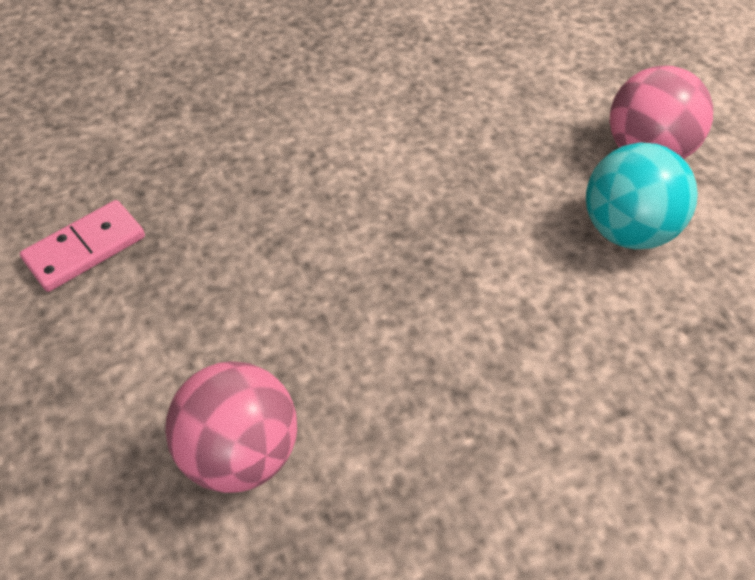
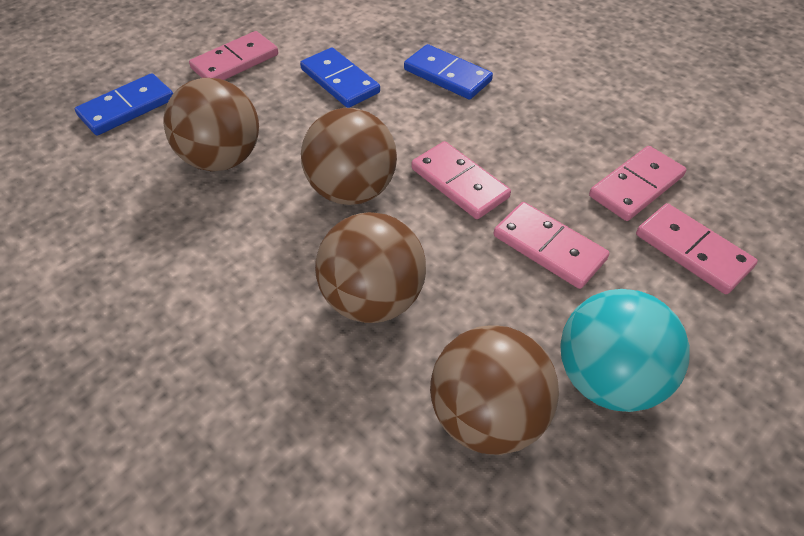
blue domino: 0 -> 3
brown ball: 0 -> 4
pink ball: 2 -> 0
pink domino: 1 -> 5

